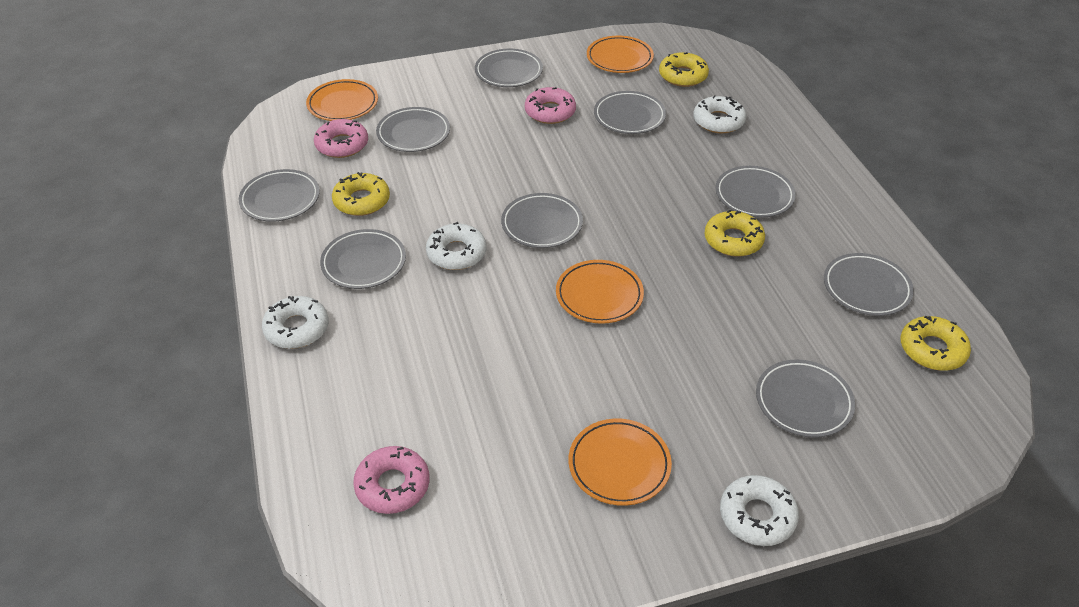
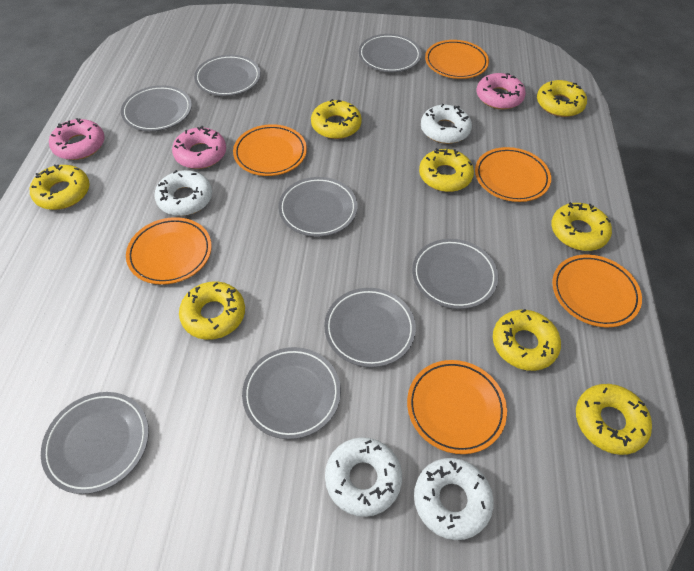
grey plate: 9 -> 8
orange plate: 4 -> 6
yellow donut: 4 -> 8

